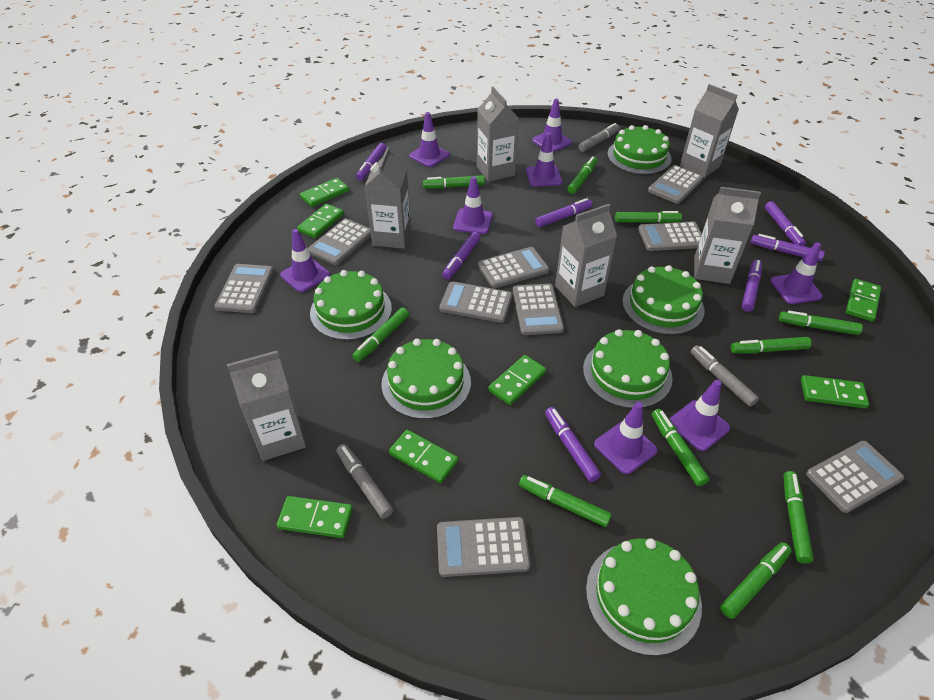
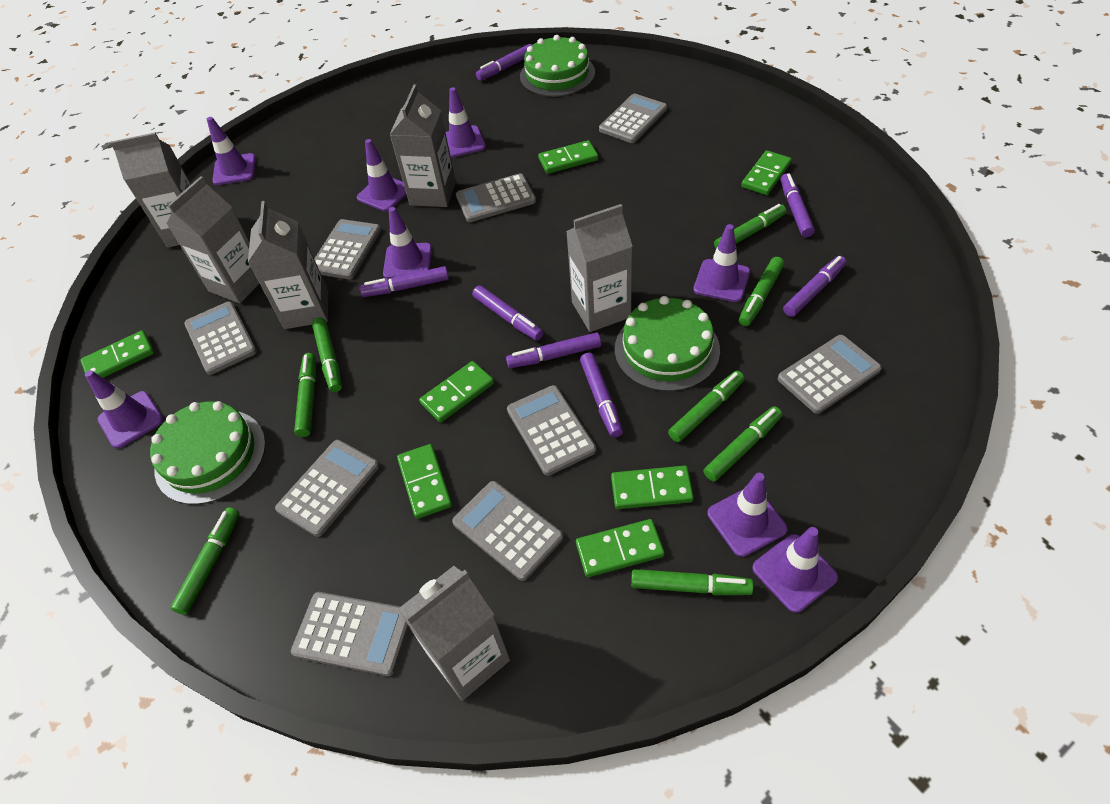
green cake: 6 -> 3
green marker: 10 -> 8
grey marker: 3 -> 0

